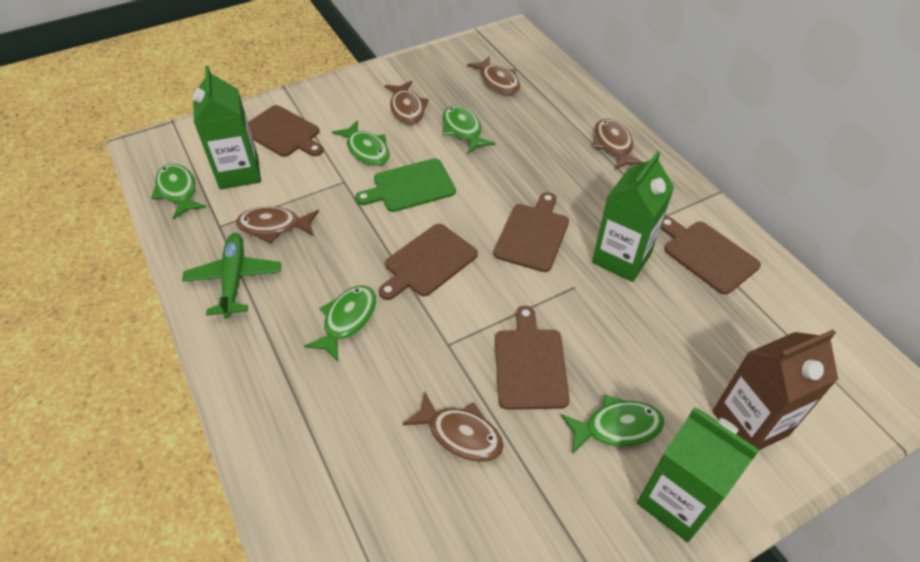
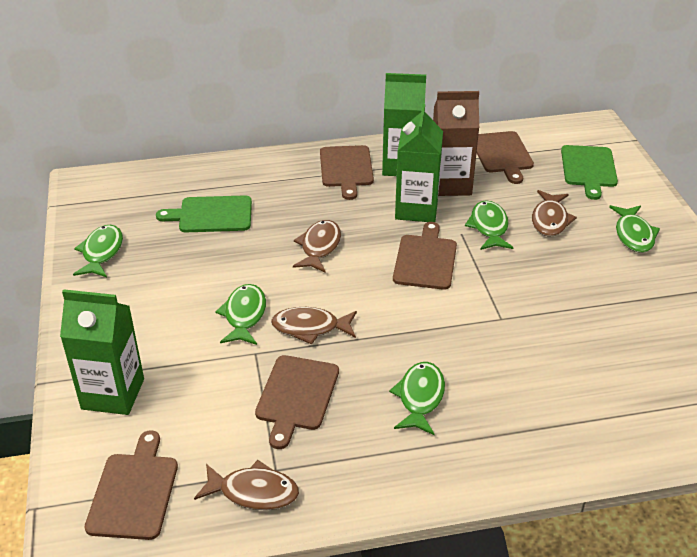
brown fish: 5 -> 4
green cutting board: 1 -> 2
green plane: 1 -> 0

